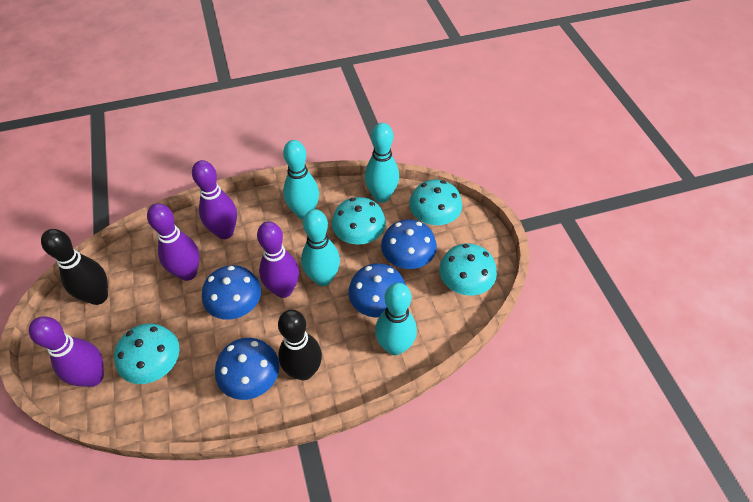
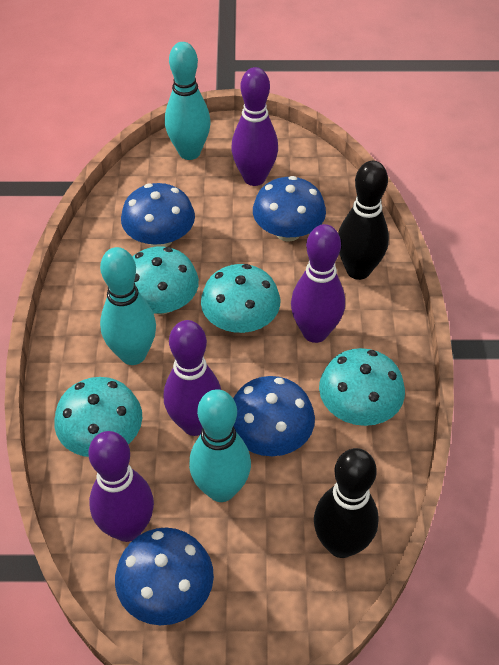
turquoise bowling pin: 4 -> 3

